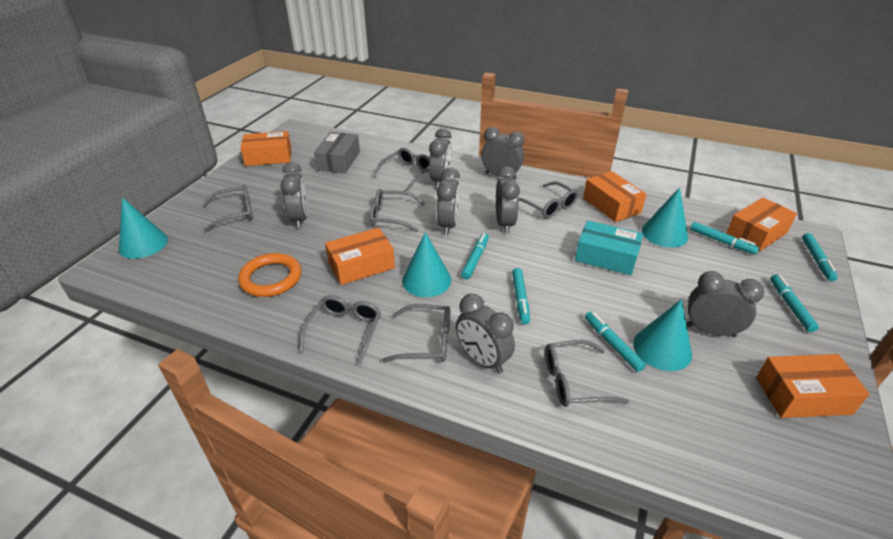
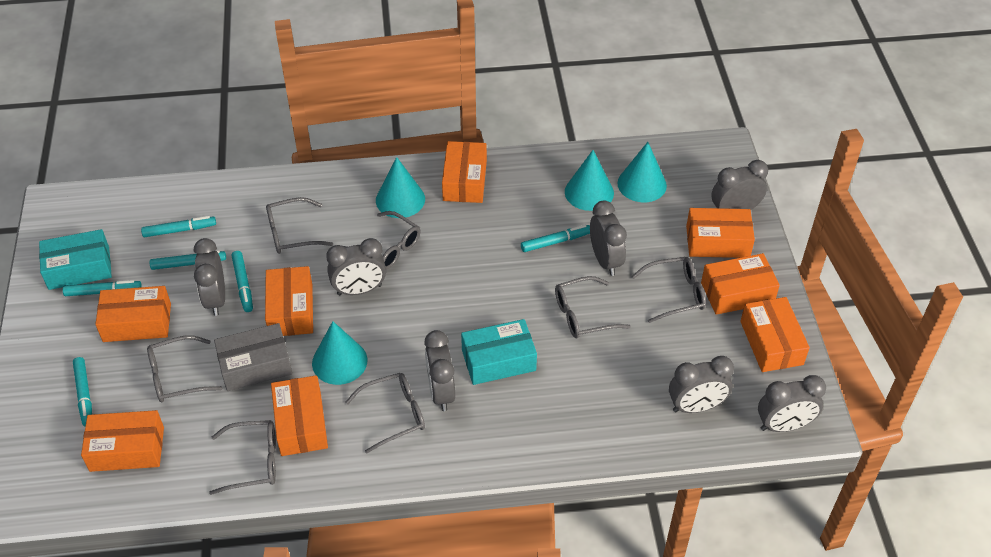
orange box: 5 -> 8
orange ring: 1 -> 0
turquoise box: 1 -> 2

